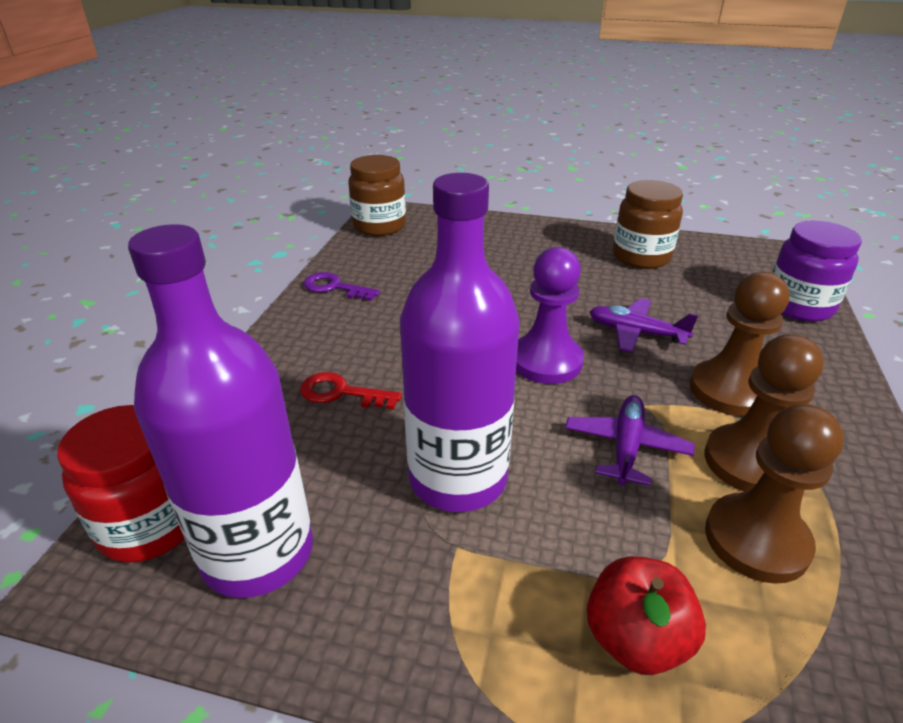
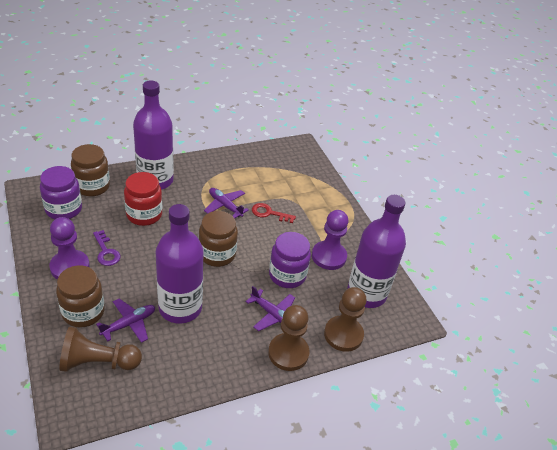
brown jar: 2 -> 3
purple bottle: 2 -> 3
purple jar: 1 -> 2
purple pawn: 1 -> 2
purple plane: 2 -> 3
red apple: 1 -> 0

